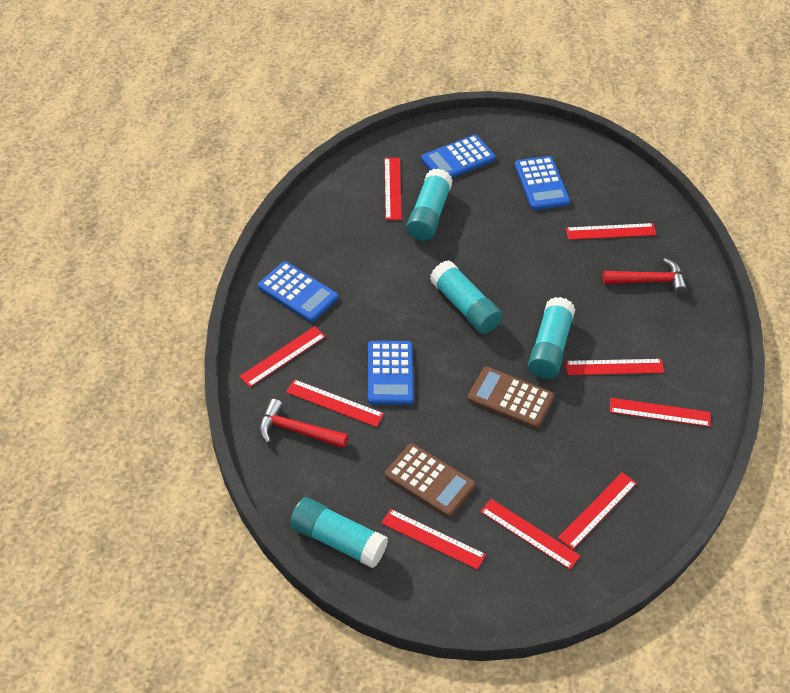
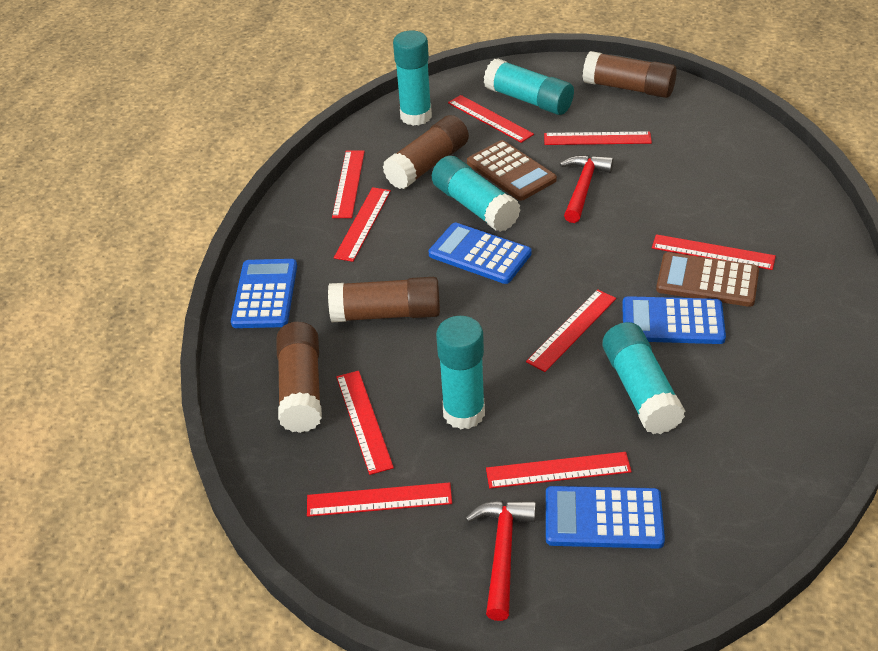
brown glue stick: 0 -> 4
turquoise glue stick: 4 -> 5

